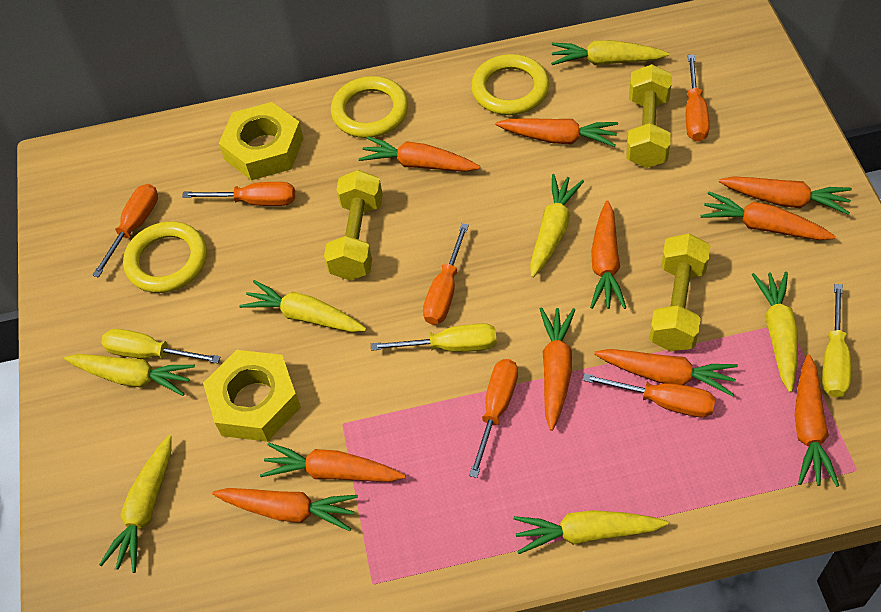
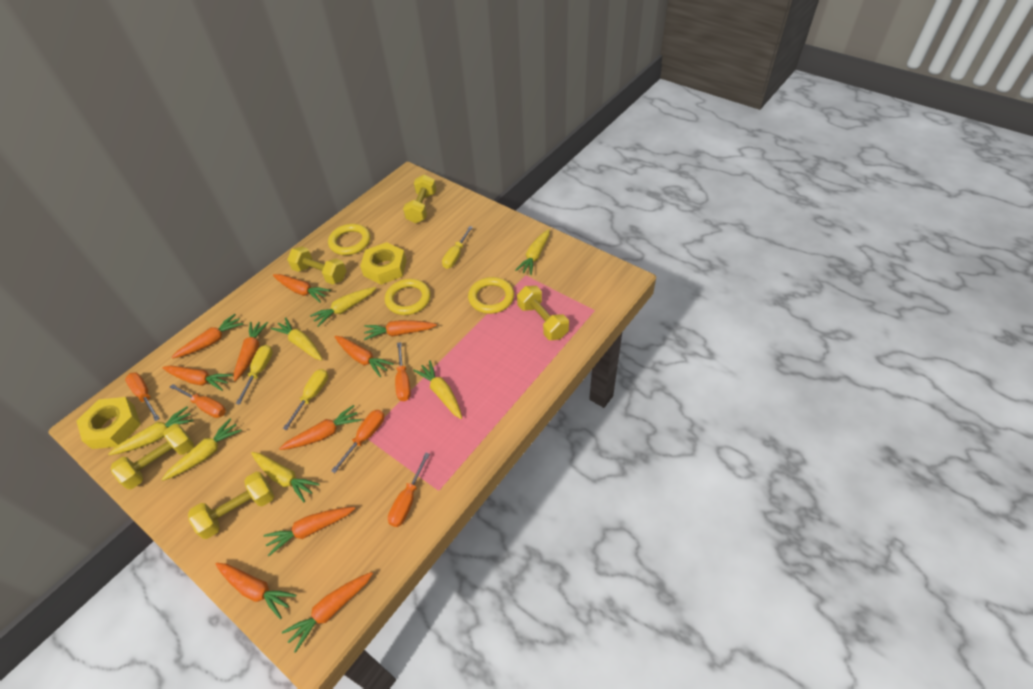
orange screwdriver: 6 -> 5
yellow dumbbell: 3 -> 5

